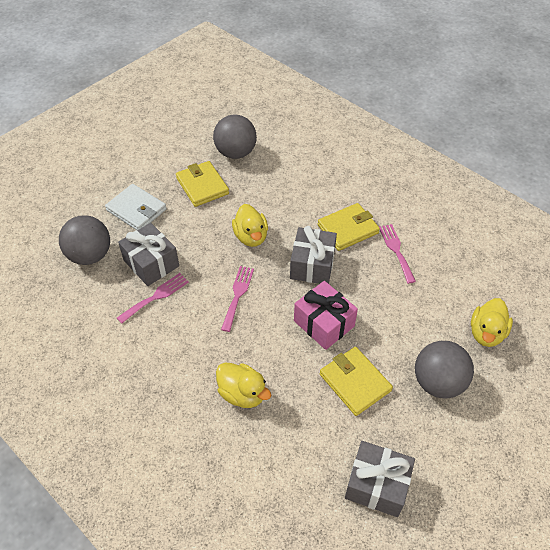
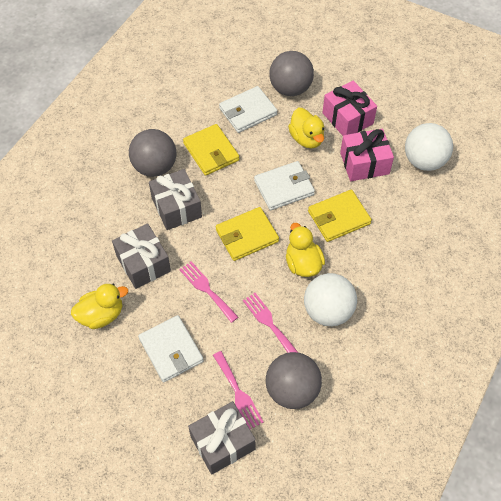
pink gift: 1 -> 2
white ball: 0 -> 2
white wallet: 1 -> 3

